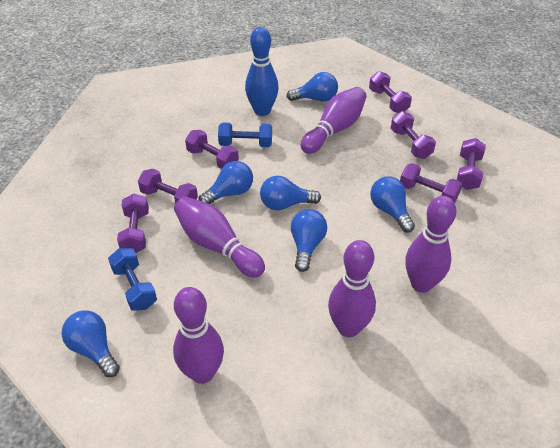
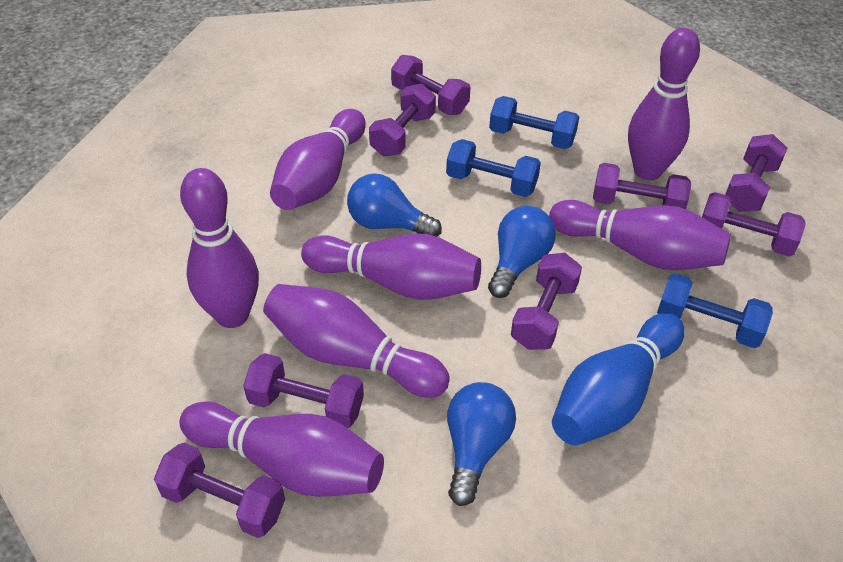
blue dumbbell: 2 -> 3
blue light bulb: 6 -> 3
purple bowling pin: 5 -> 7
purple dumbbell: 7 -> 8

